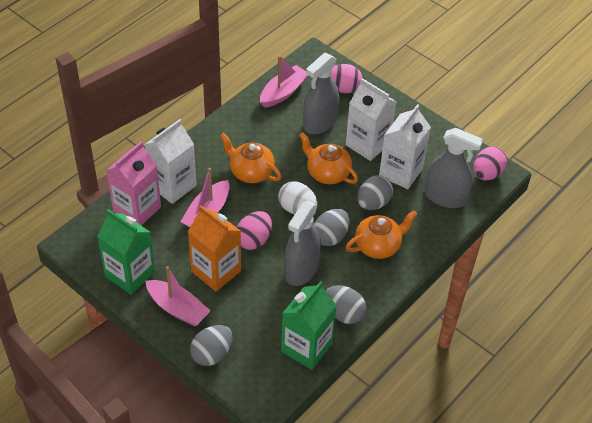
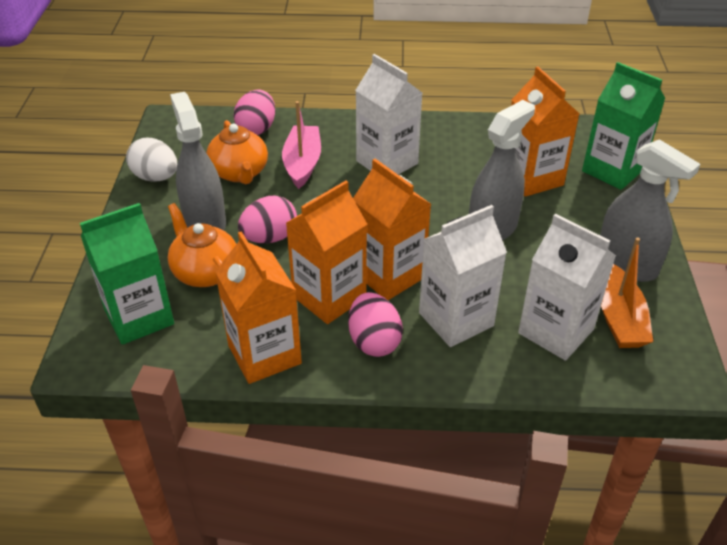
grey egg: 4 -> 0
orange boat: 0 -> 1
orange carton: 1 -> 4
orange teapot: 3 -> 2
pink boat: 3 -> 1
pink carton: 1 -> 0

